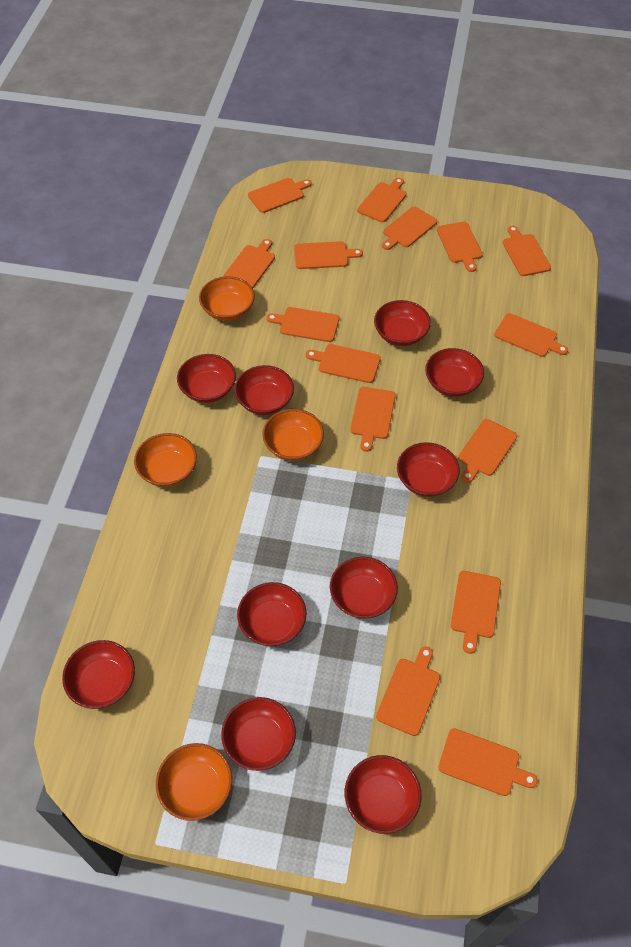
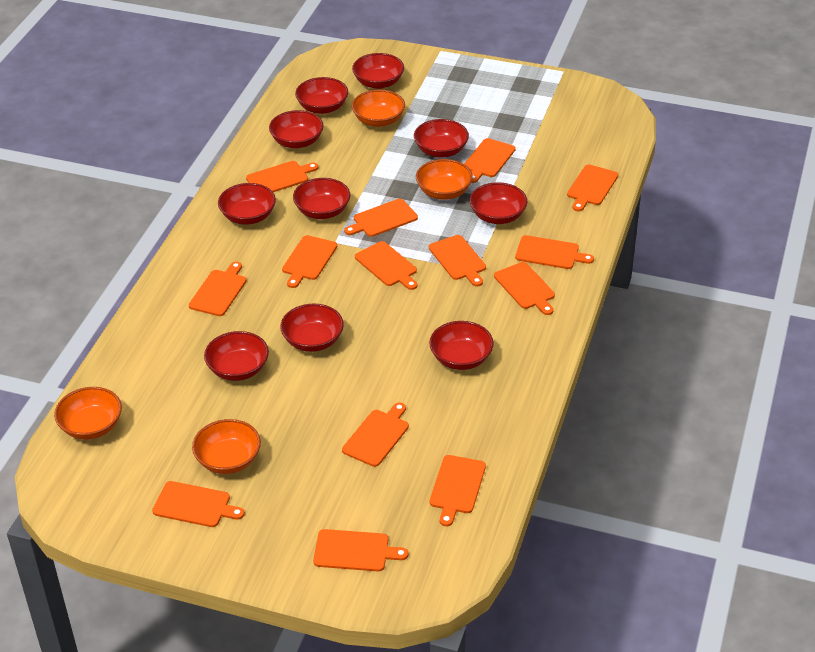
orange cutting board: 15 -> 14

